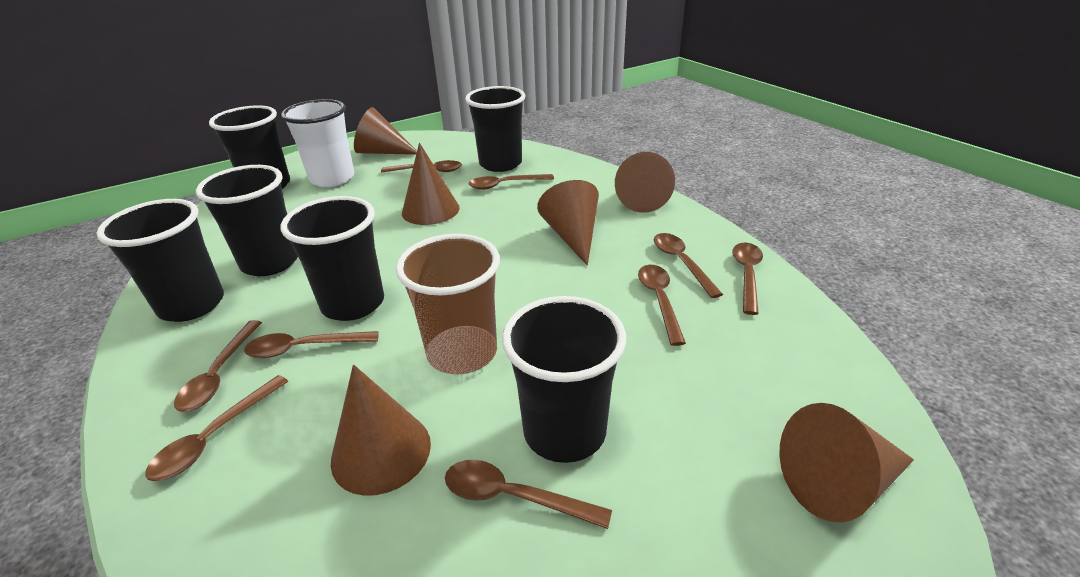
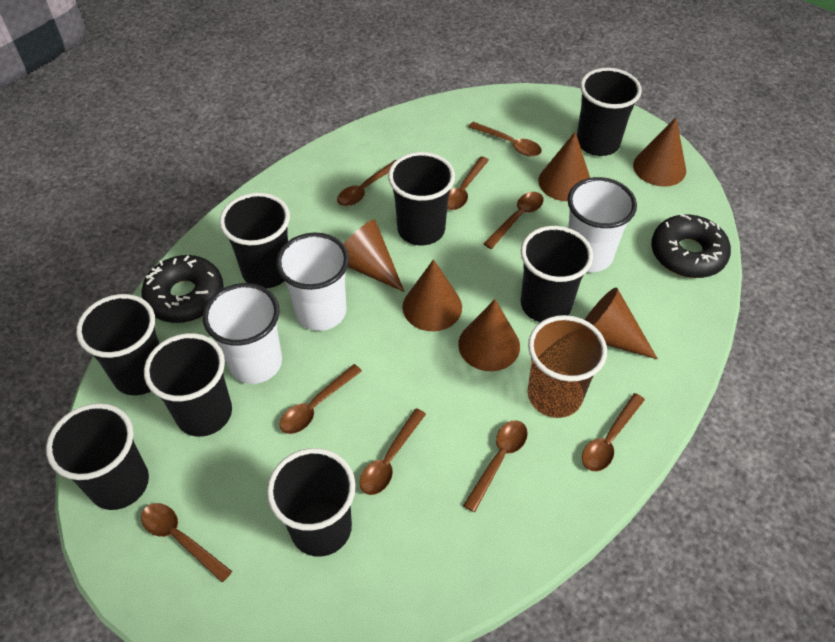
black cup: 6 -> 8
black donut: 0 -> 2
white cup: 1 -> 3

